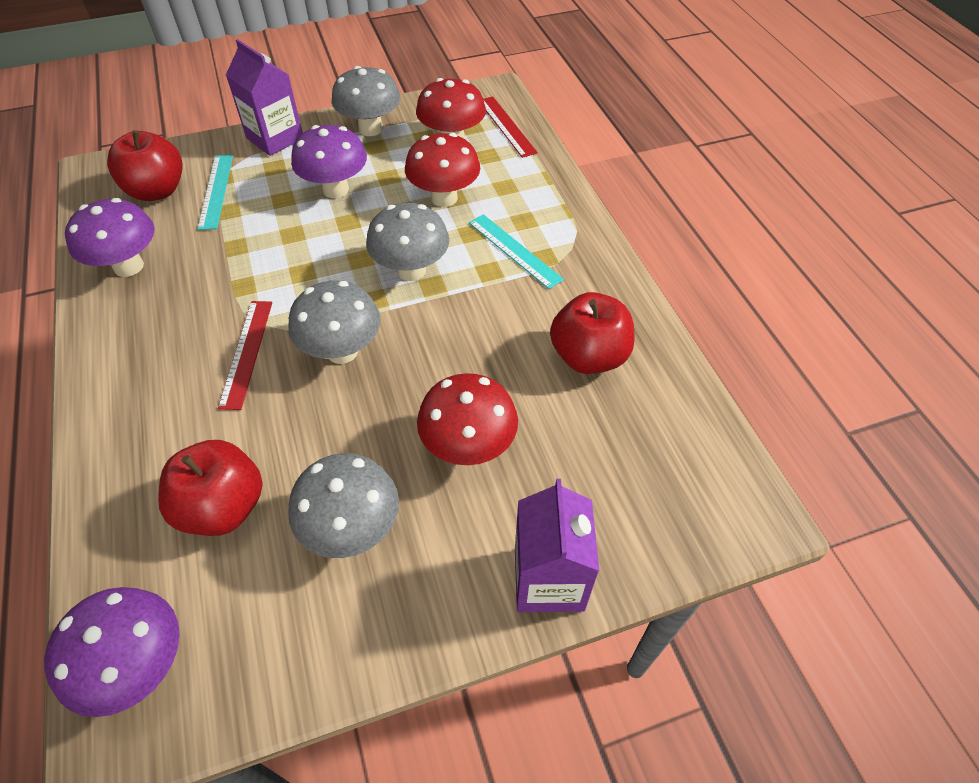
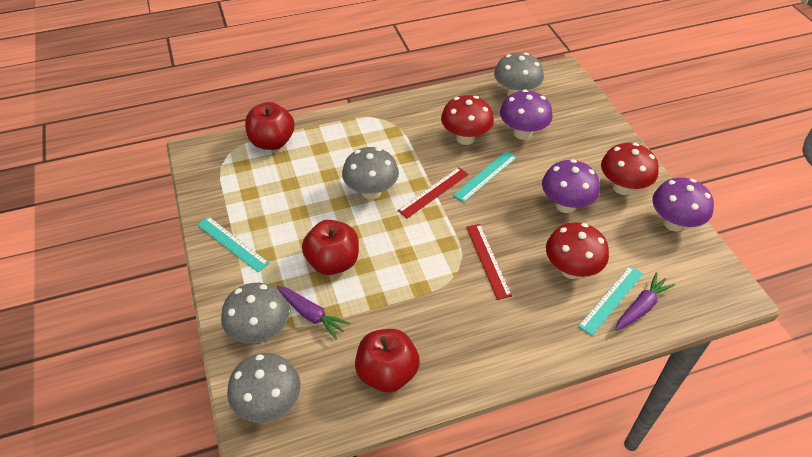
purple carrot: 0 -> 2
purple carton: 2 -> 0
turquoise ruler: 2 -> 3

